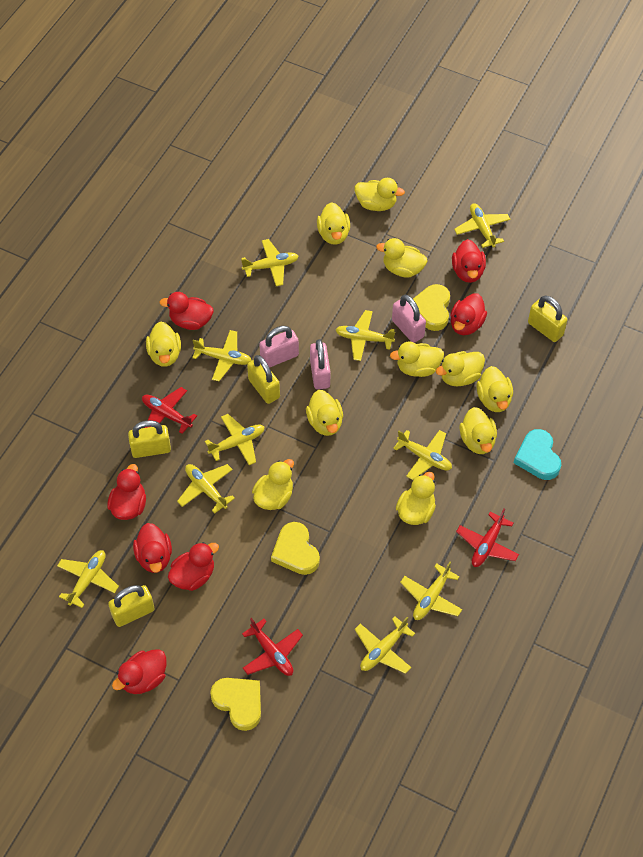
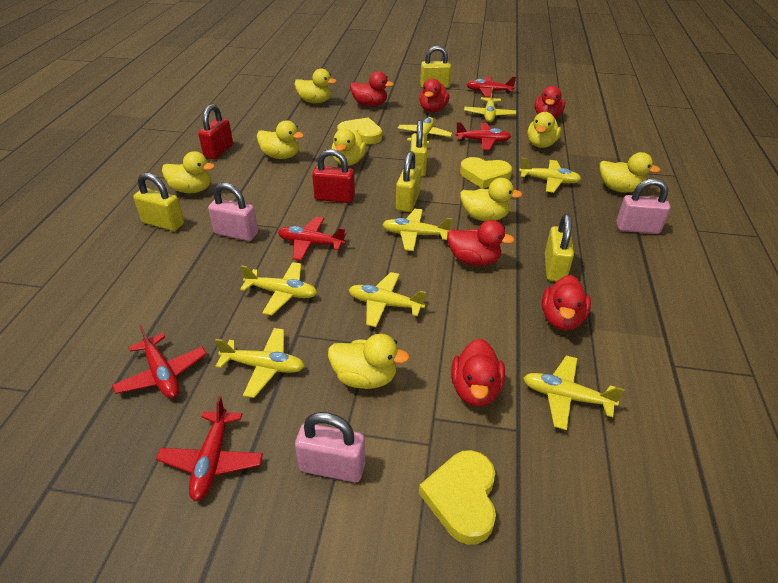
red duck: 7 -> 6
red padlock: 0 -> 2
red plane: 3 -> 5
turquoise heart: 1 -> 0
yellow duck: 11 -> 8
yellow padlock: 4 -> 5
yellow plane: 10 -> 8

